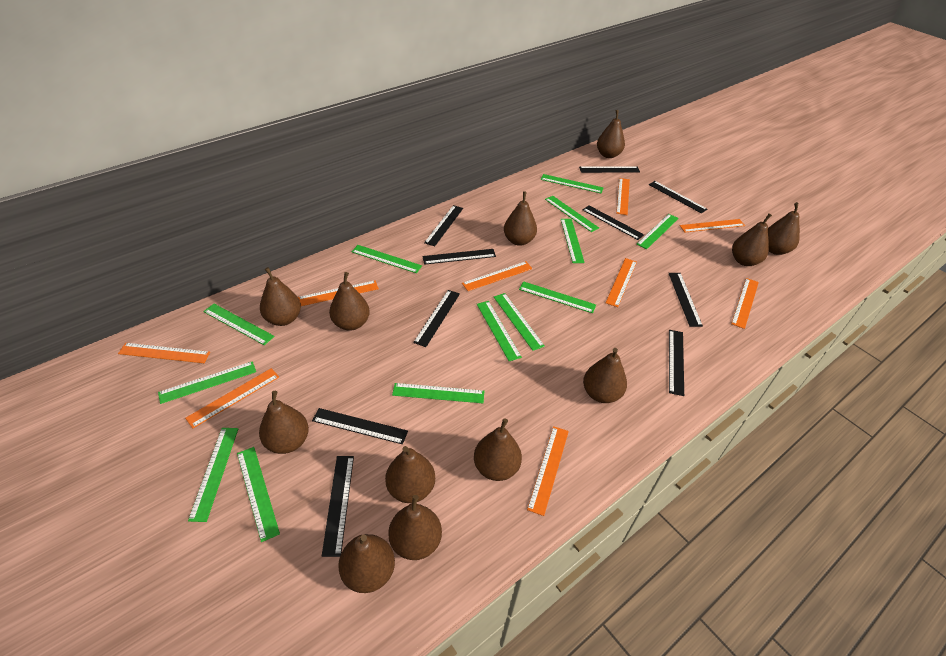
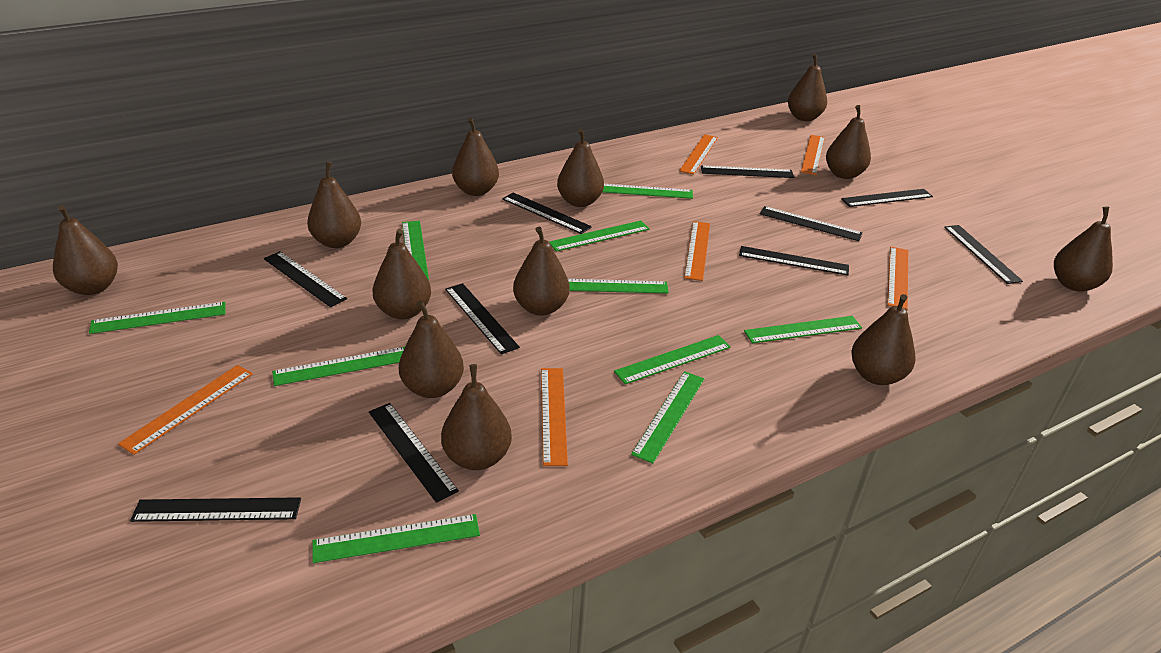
green ruler: 13 -> 10
orange ruler: 9 -> 6

